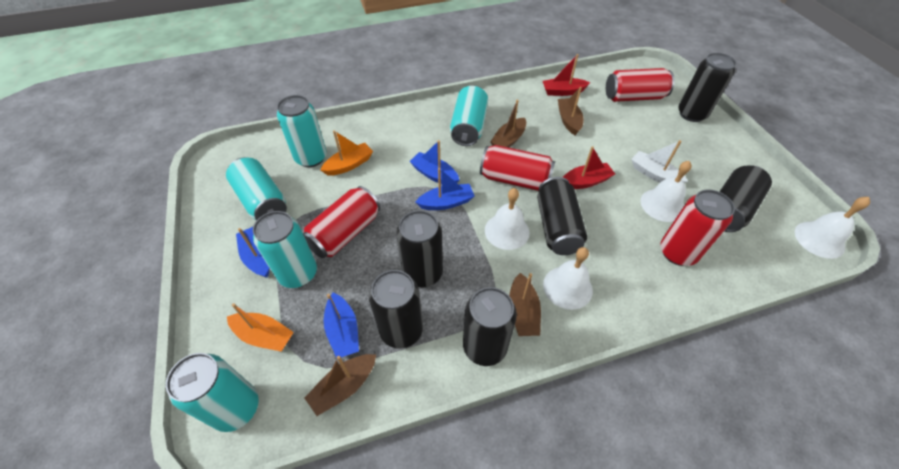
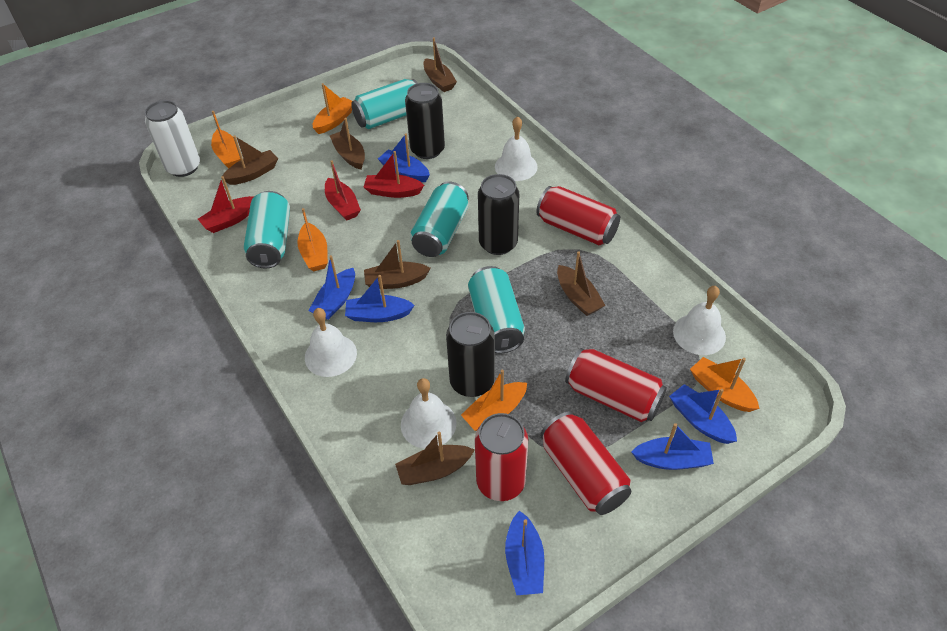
black can: 6 -> 3
blue boat: 4 -> 6
brown boat: 4 -> 6
orange boat: 2 -> 5
red boat: 2 -> 3
turquoise can: 5 -> 4
white boat: 1 -> 0
white can: 0 -> 1

